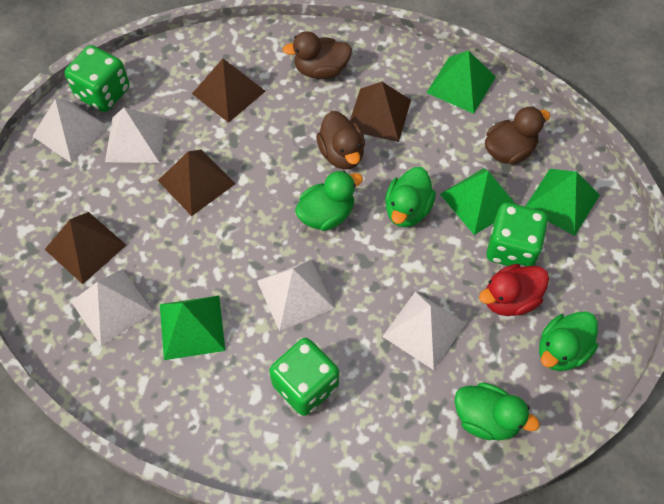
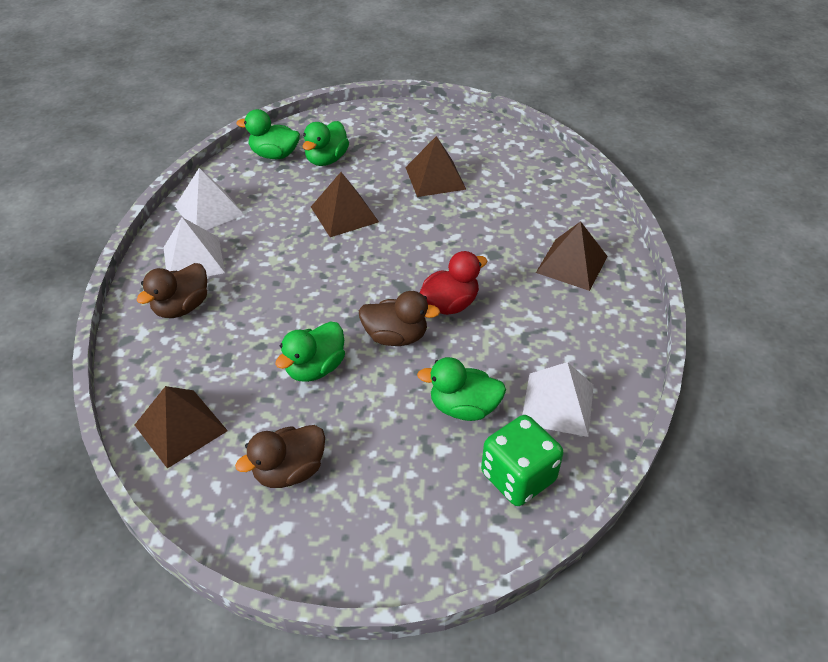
green dice: 3 -> 1
green pyramid: 4 -> 0
white pyramid: 5 -> 3

